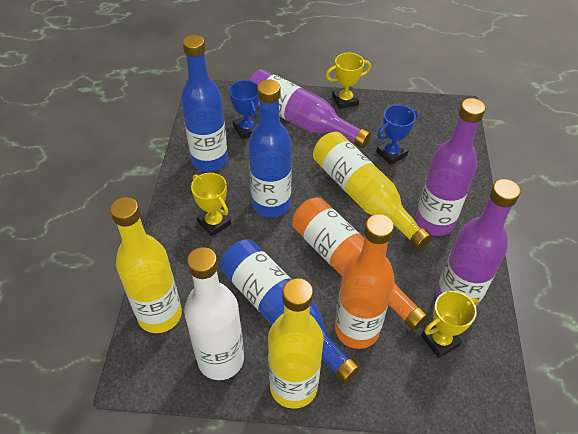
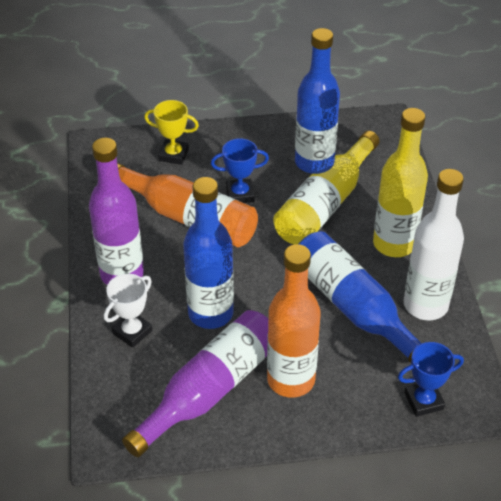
purple bottle: 3 -> 2
white trophy: 0 -> 1
yellow bottle: 3 -> 2
yellow trophy: 3 -> 1

